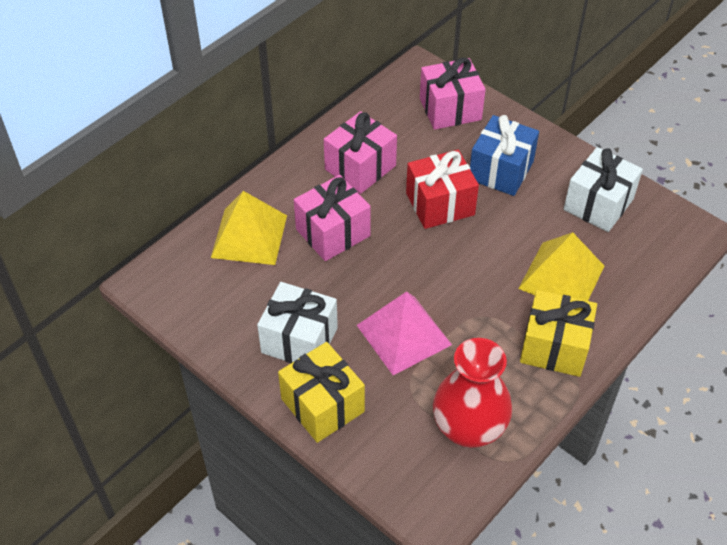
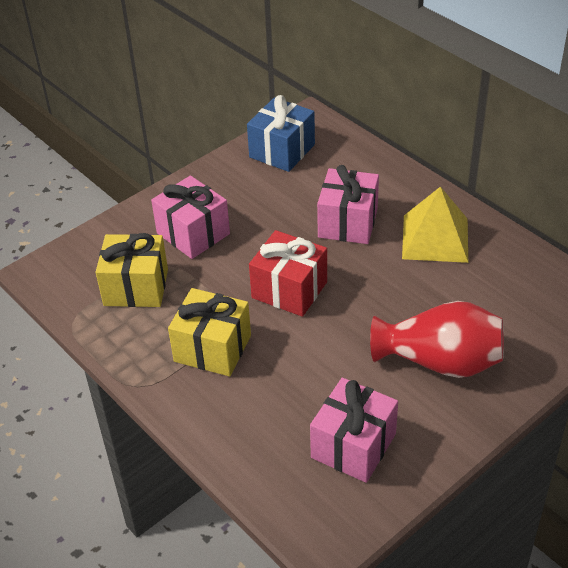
pink pyramid: 1 -> 0
white gift: 2 -> 0
yellow pyramid: 2 -> 1

